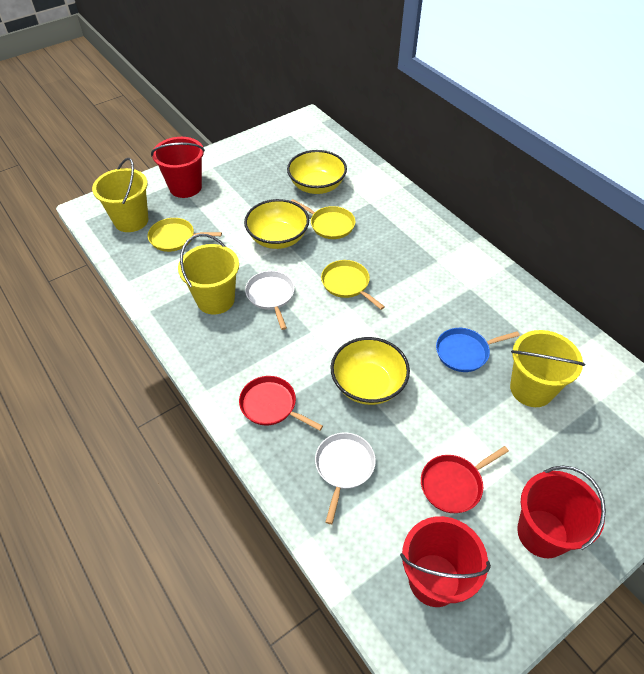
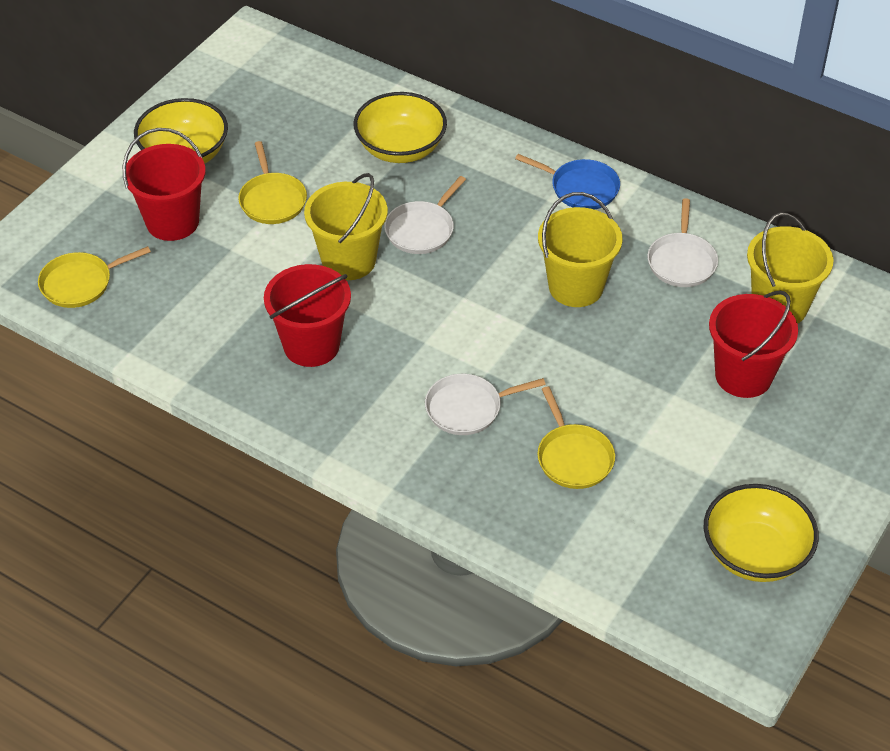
red pan: 2 -> 0
white pan: 2 -> 3

